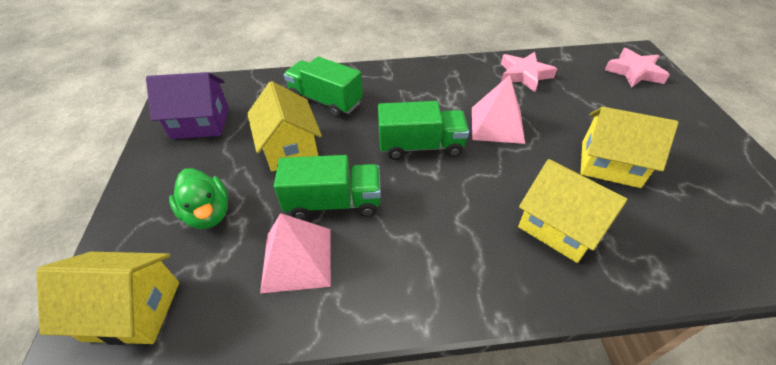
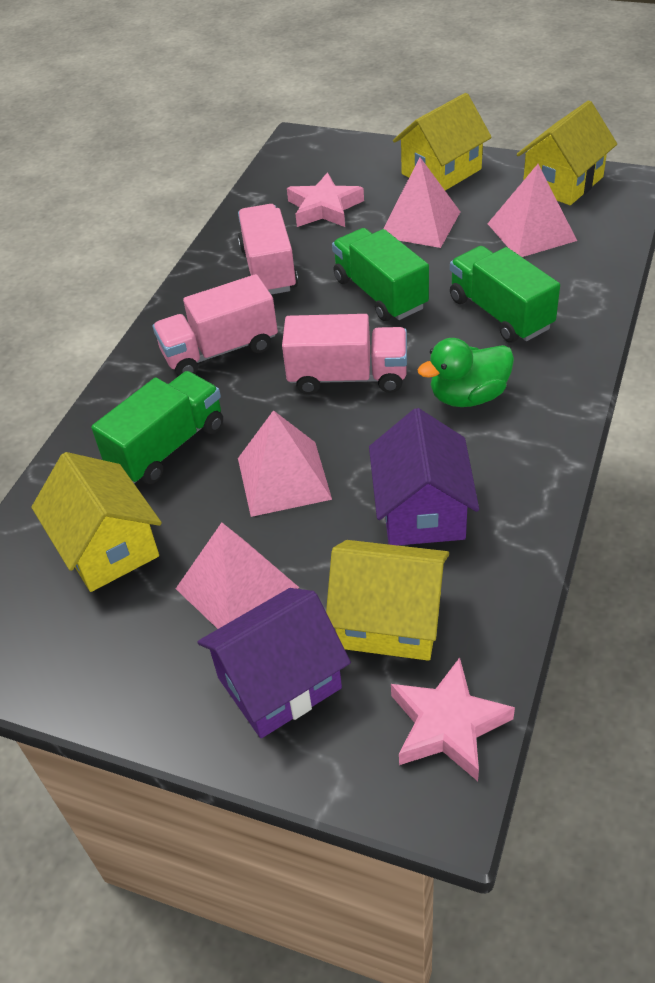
pink pyramid: 2 -> 4
pink truck: 0 -> 3
purple house: 1 -> 2

